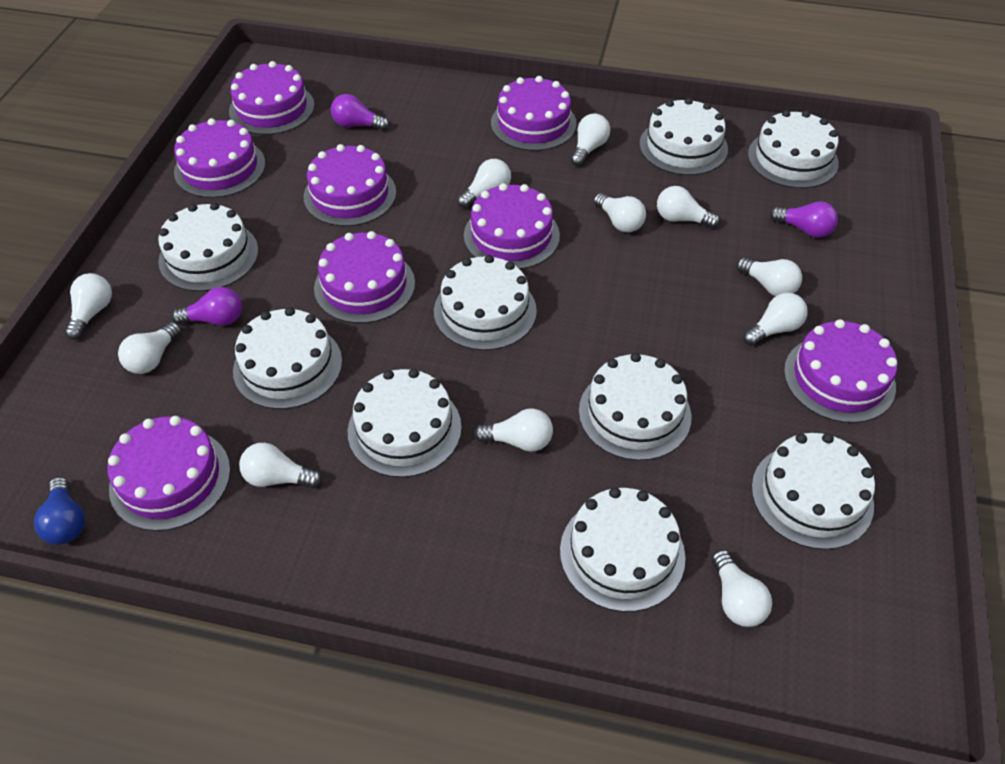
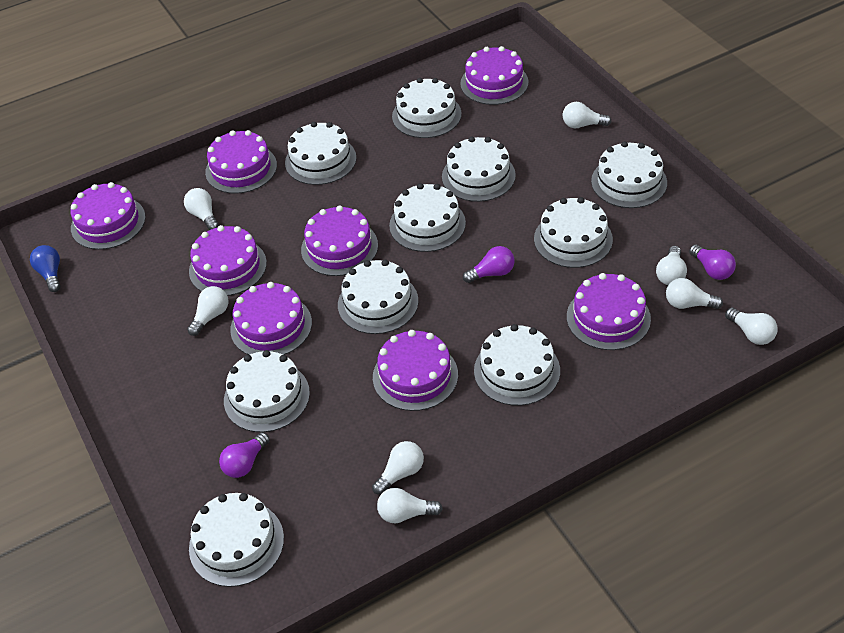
white cake: 9 -> 10
white light bulb: 11 -> 8

